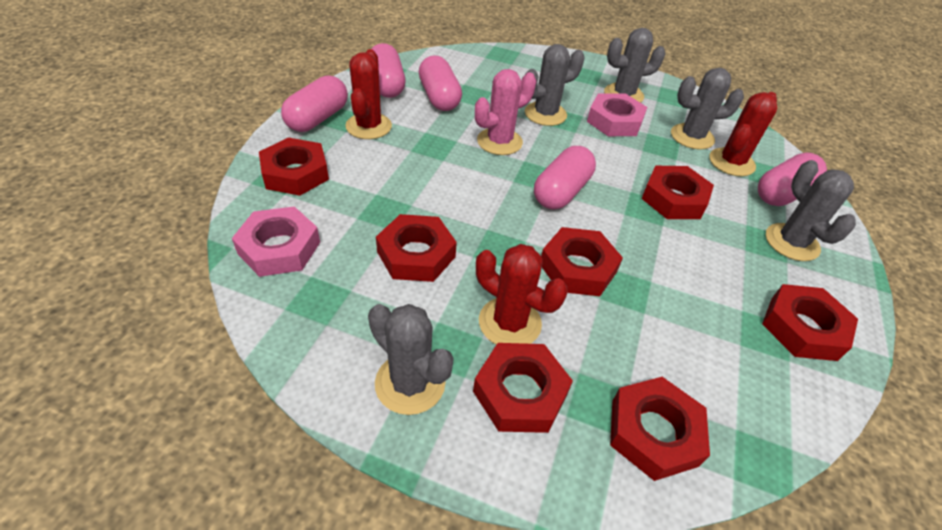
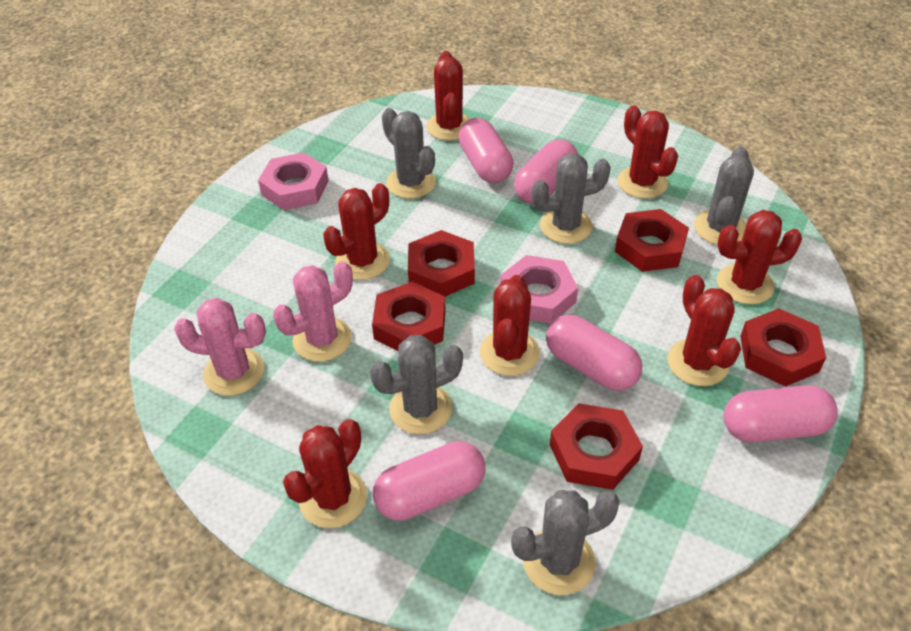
pink cactus: 1 -> 2
red cactus: 3 -> 7
red nut: 7 -> 5

